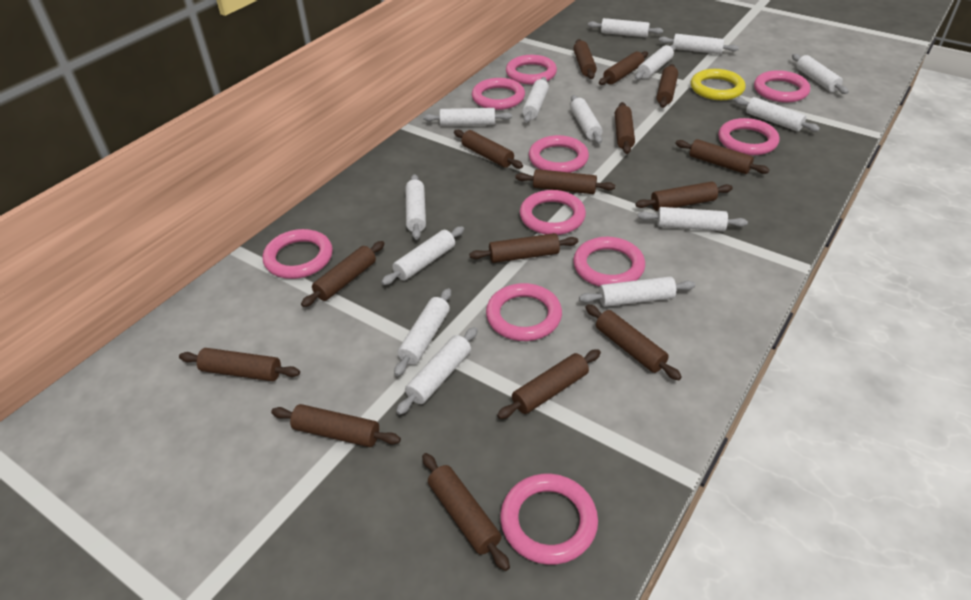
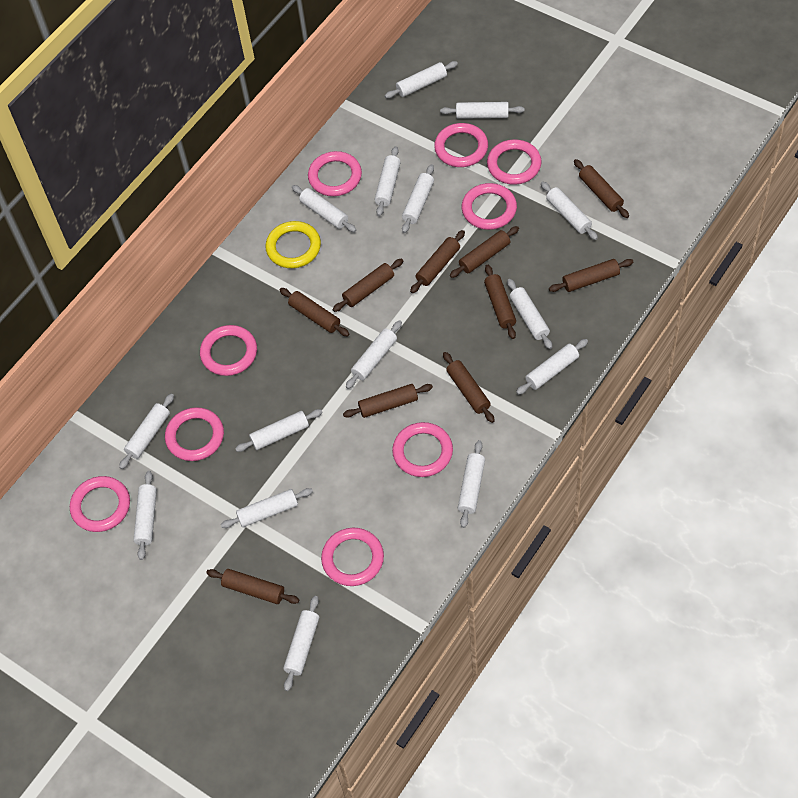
brown rolling pin: 15 -> 10
pink ring: 10 -> 9
white rolling pin: 14 -> 15

